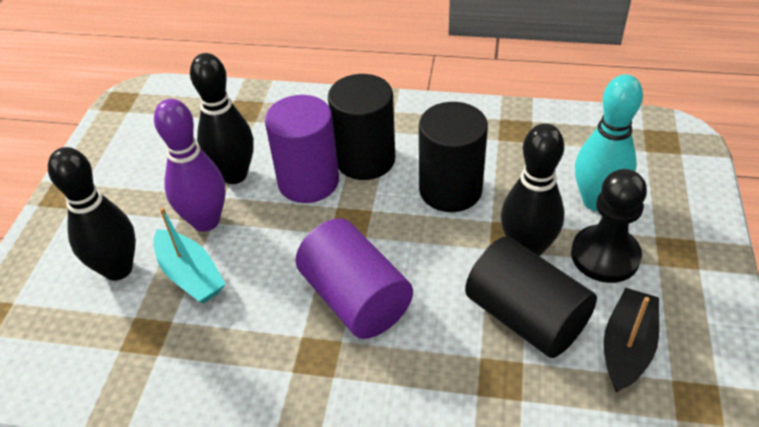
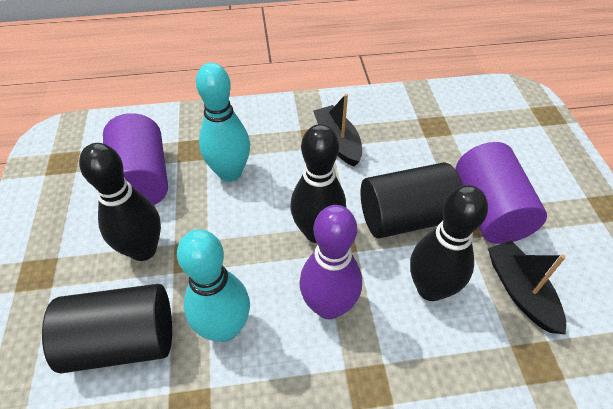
black boat: 1 -> 2
black cylinder: 3 -> 2
black pawn: 1 -> 0
turquoise boat: 1 -> 0
turquoise bowling pin: 1 -> 2

